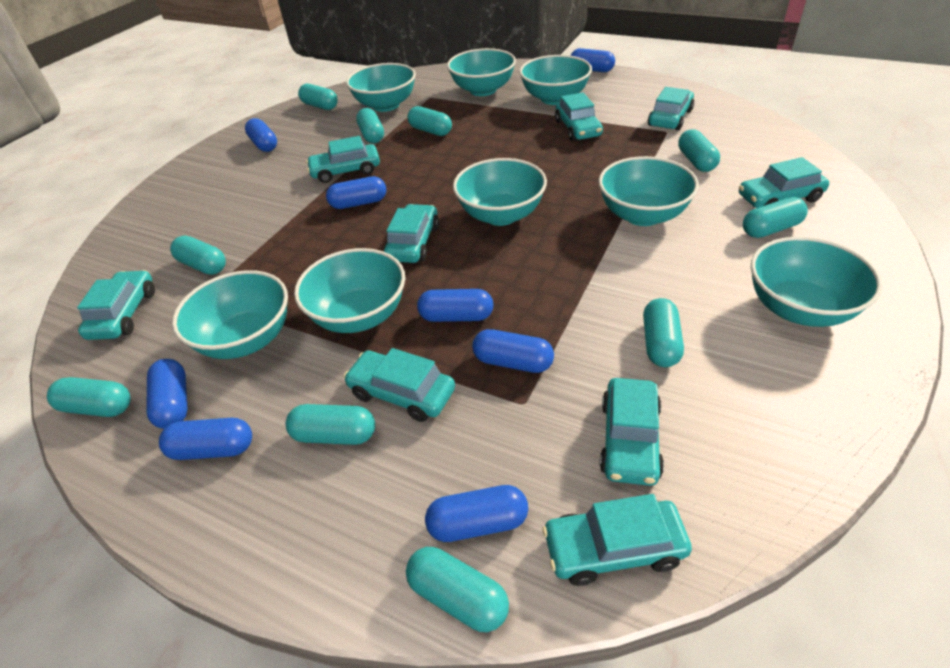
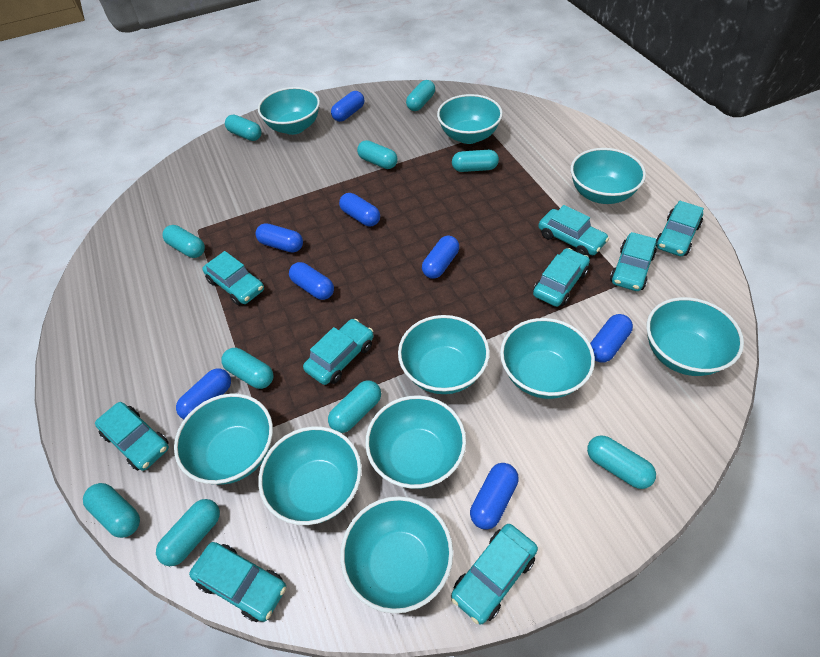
turquoise bowl: 8 -> 10

